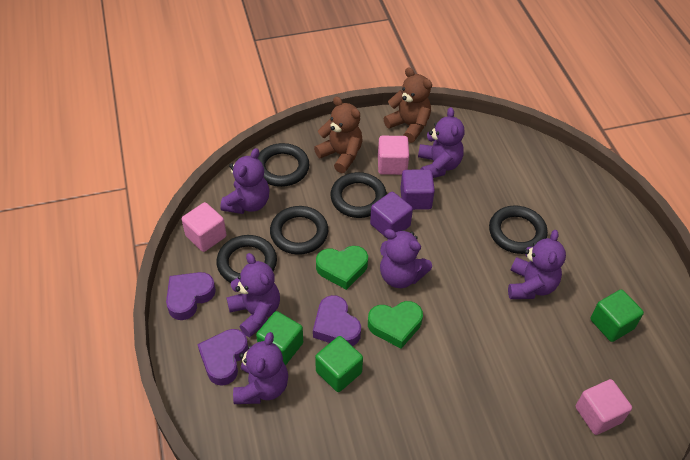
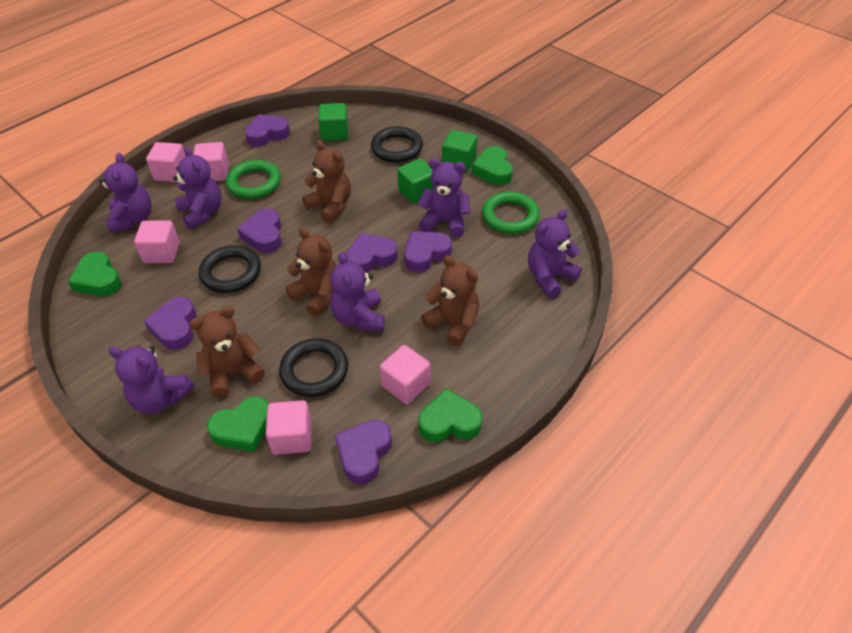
black ring: 5 -> 3
brown teddy bear: 2 -> 4
green heart: 2 -> 4
green ring: 0 -> 2
pink cube: 3 -> 5
purple cube: 2 -> 0
purple heart: 3 -> 6

